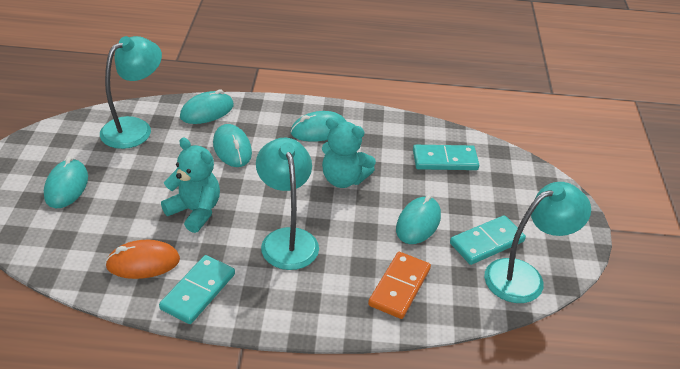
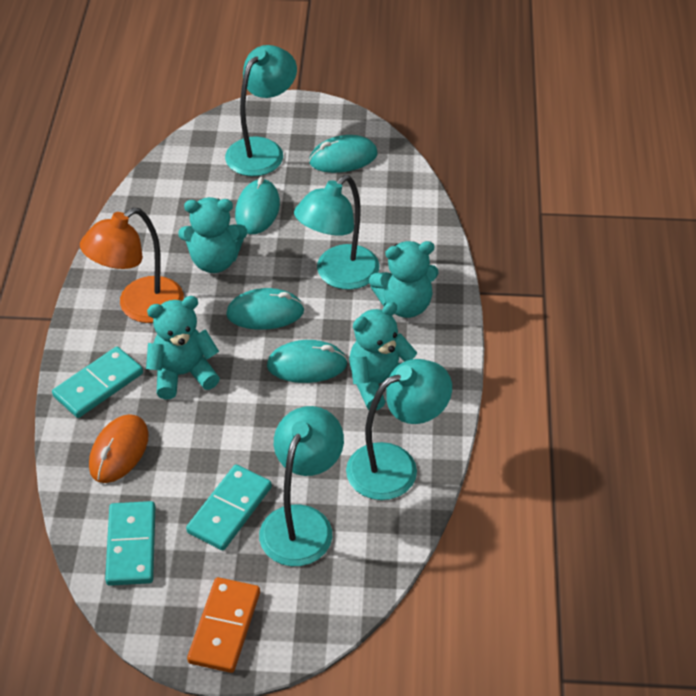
orange lamp: 0 -> 1
turquoise lamp: 3 -> 4
turquoise mouse: 5 -> 4
turquoise teddy bear: 2 -> 4

